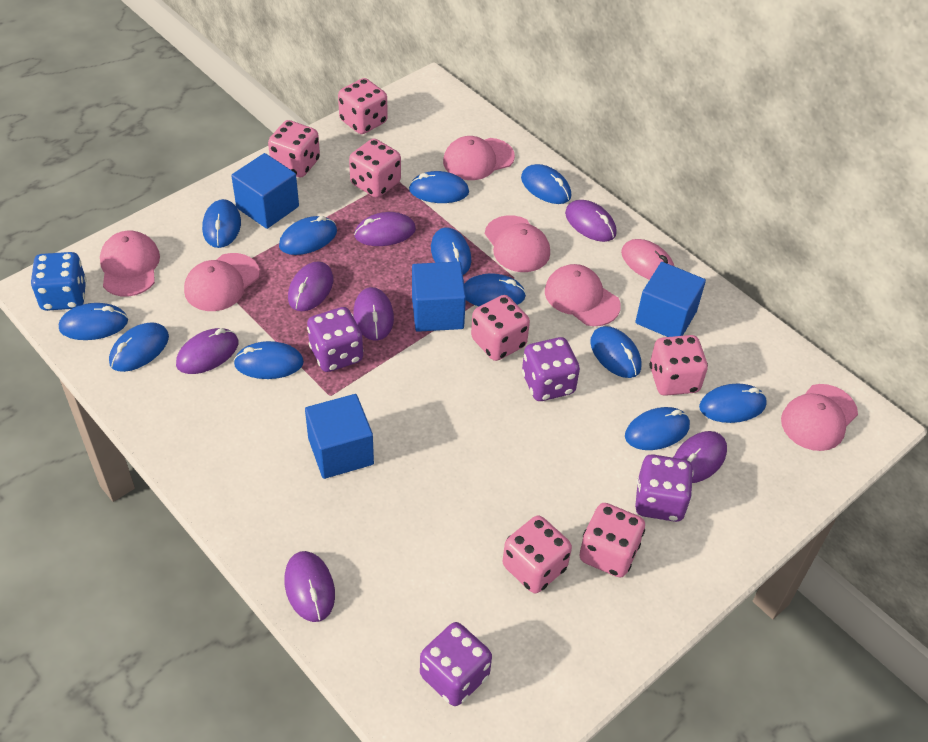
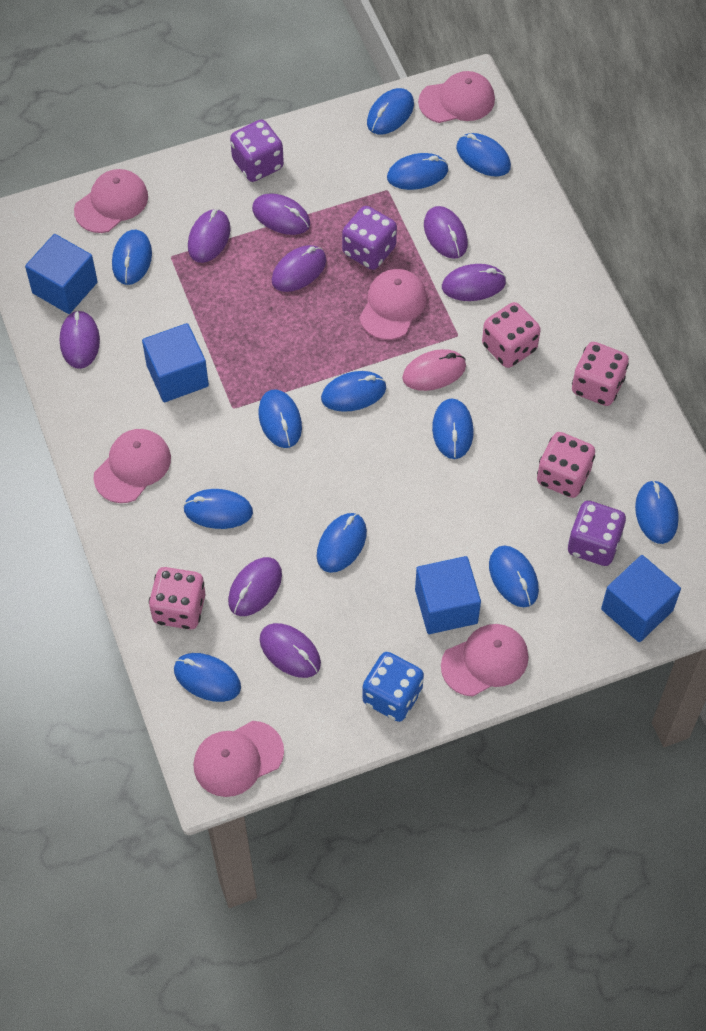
pink dice: 7 -> 4
purple dice: 4 -> 3
purple mouse: 7 -> 8

